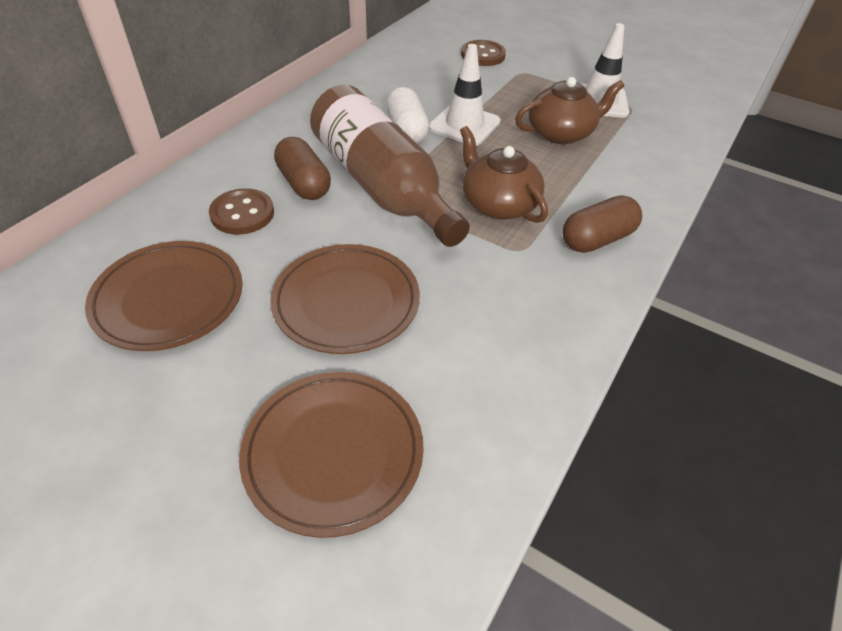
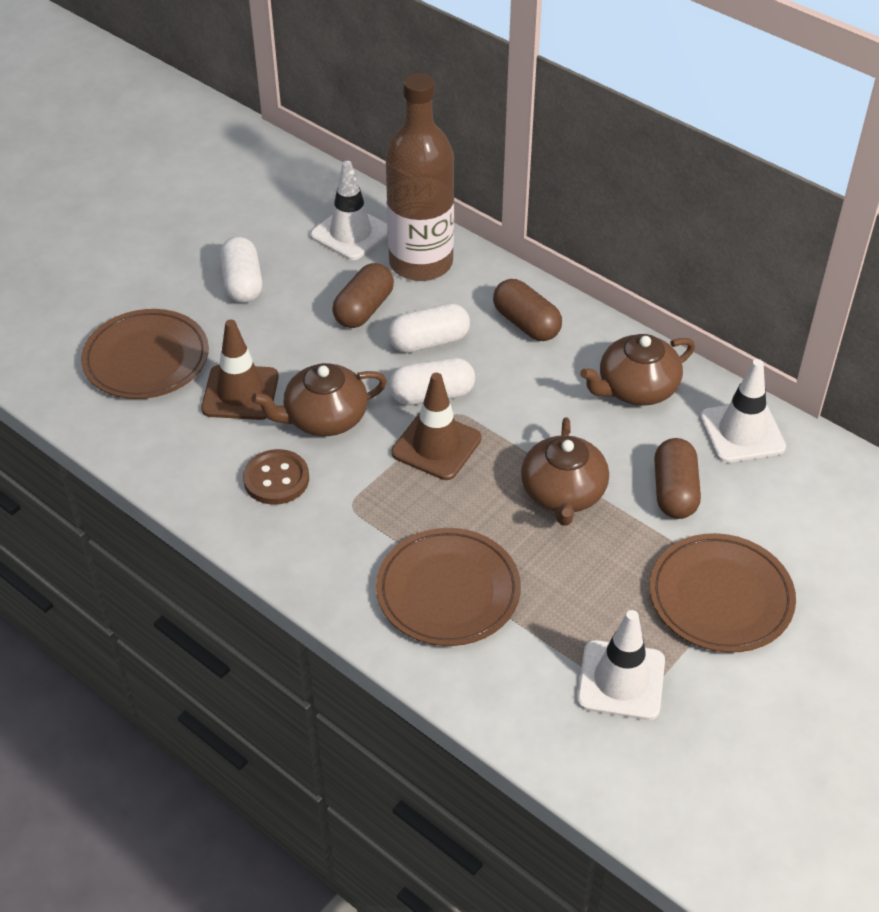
brown button: 2 -> 1
brown capsule: 2 -> 3
brown teapot: 2 -> 3
brown traffic cone: 0 -> 2
white capsule: 1 -> 3
white traffic cone: 2 -> 3

